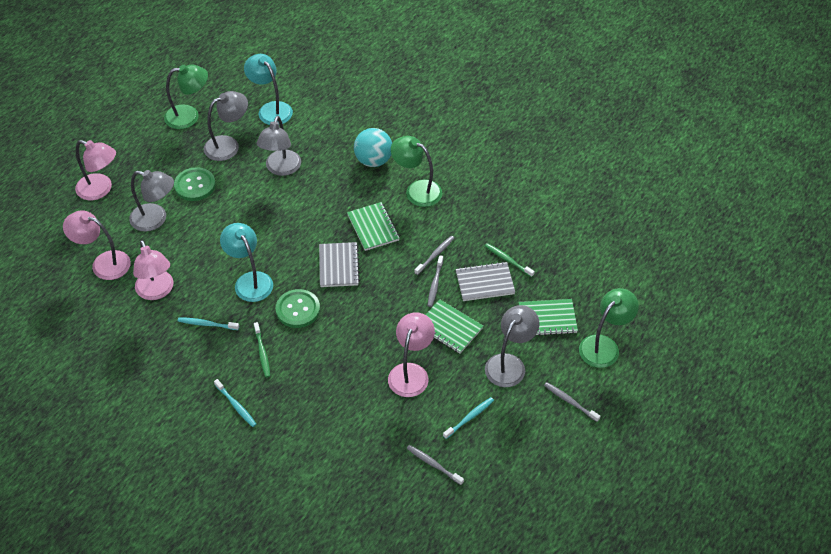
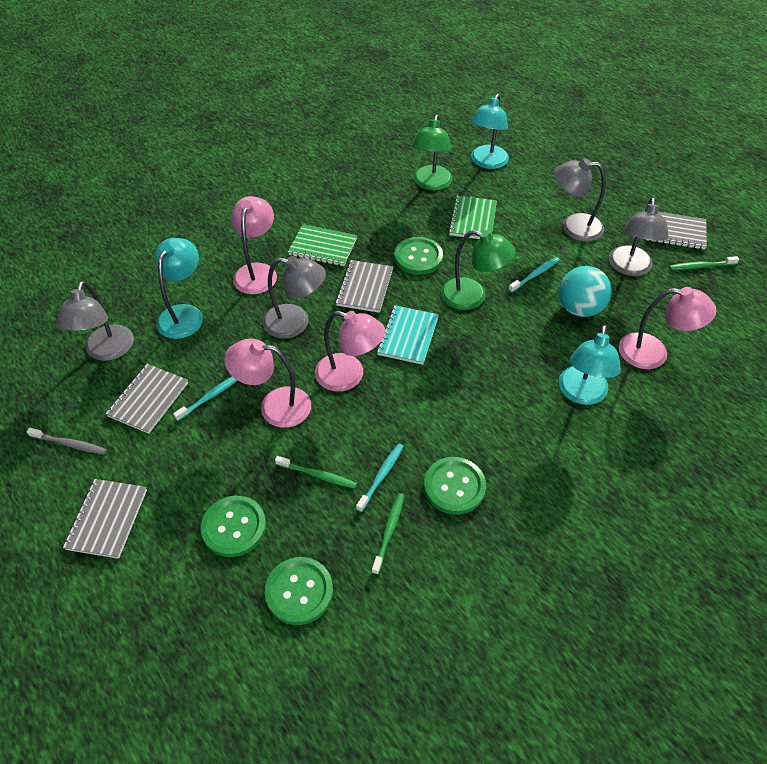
green button: 2 -> 4
green lamp: 3 -> 2
green notebook: 3 -> 2
green toothbrush: 2 -> 3
grey notebook: 2 -> 4
grey toothbrush: 4 -> 1
turquoise lamp: 2 -> 3
turquoise notebook: 0 -> 1

